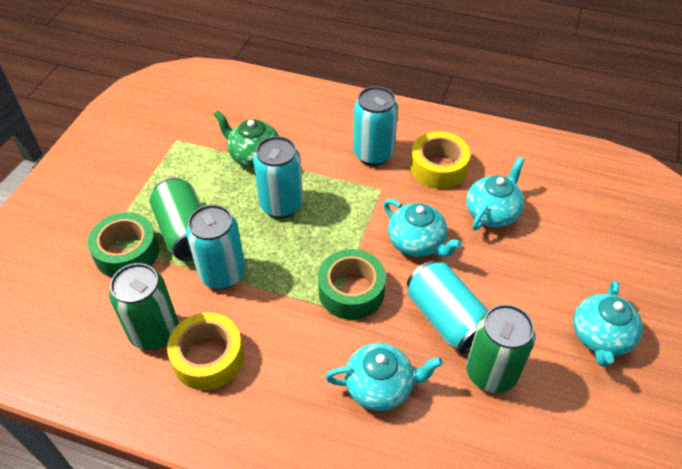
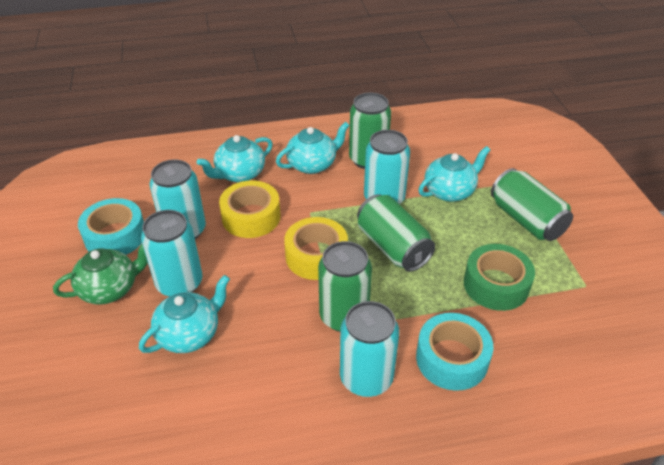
green can: 3 -> 4
green tape: 2 -> 1
turquoise tape: 0 -> 2

